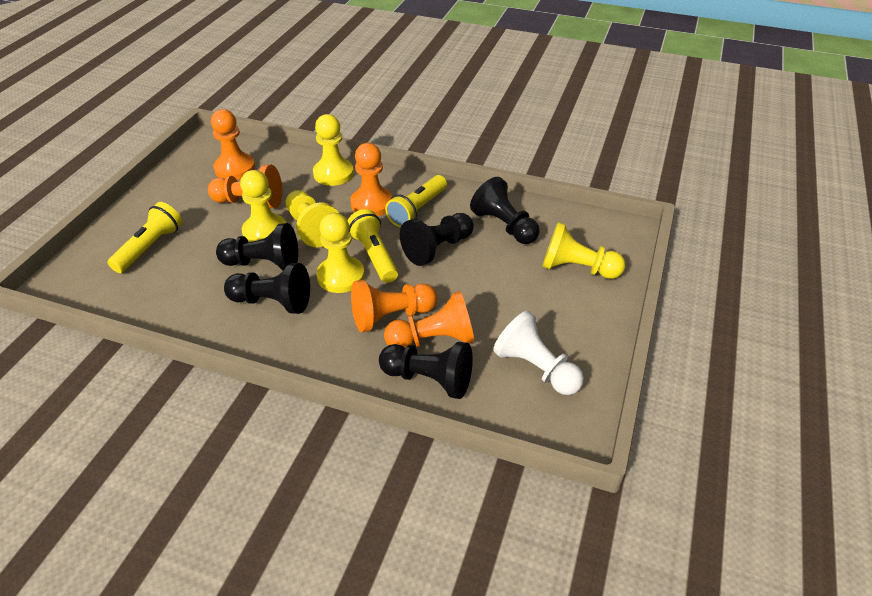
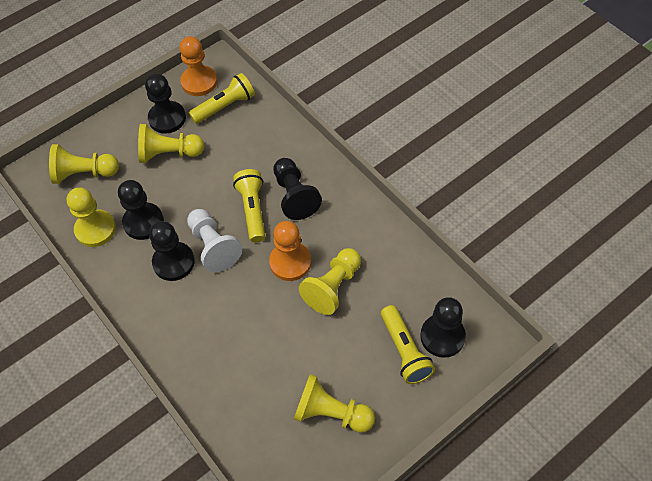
orange pawn: 5 -> 2

